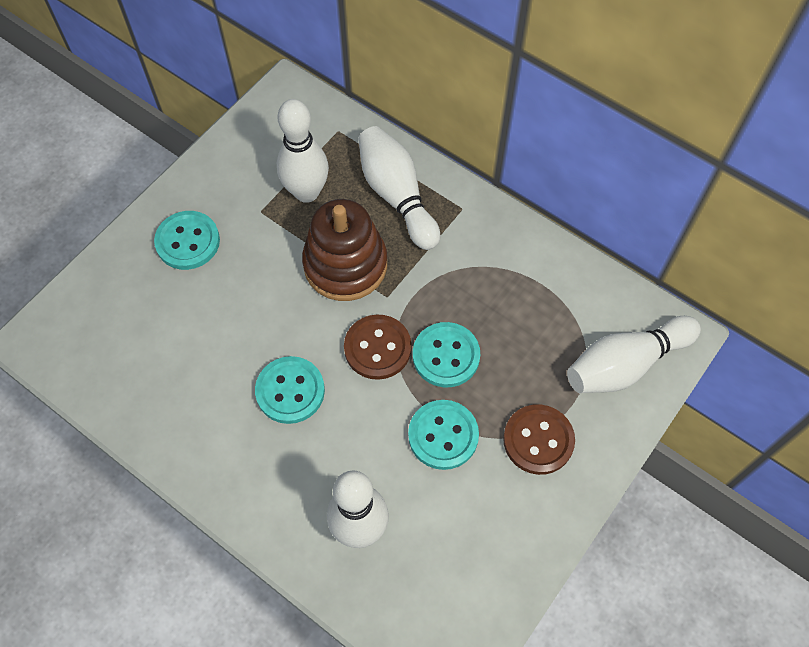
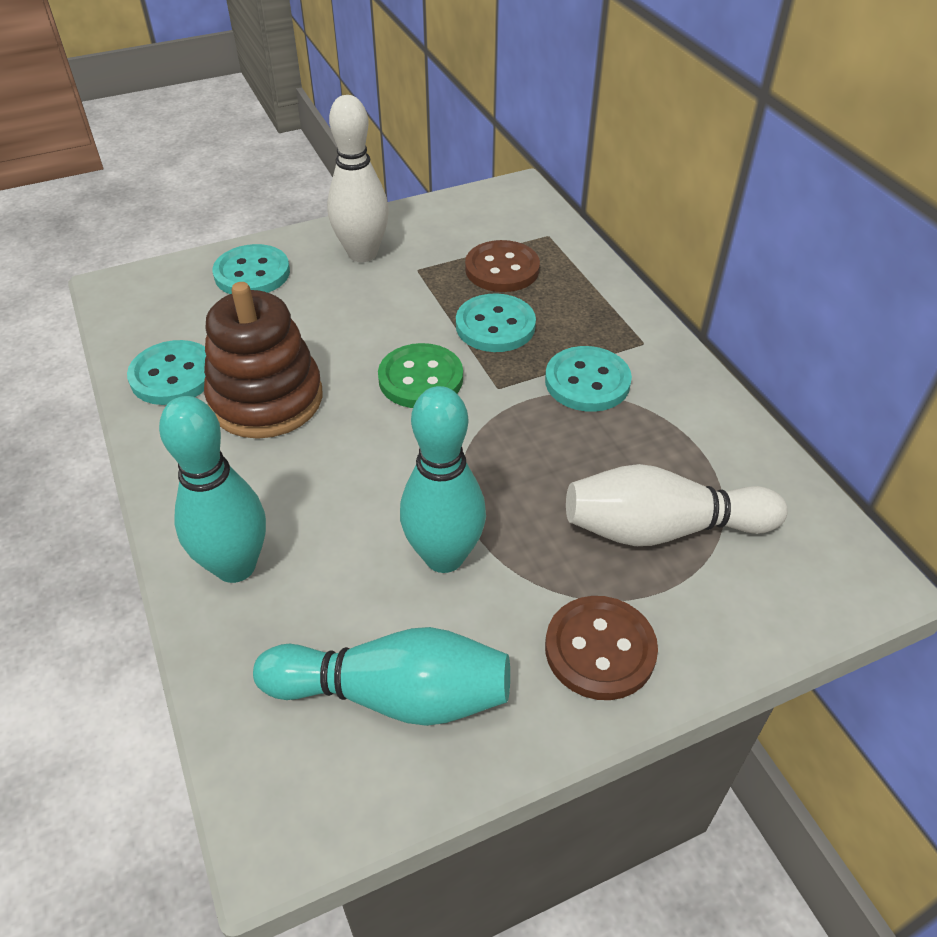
green button: 0 -> 1
turquoise bowling pin: 0 -> 3
white bowling pin: 4 -> 2

